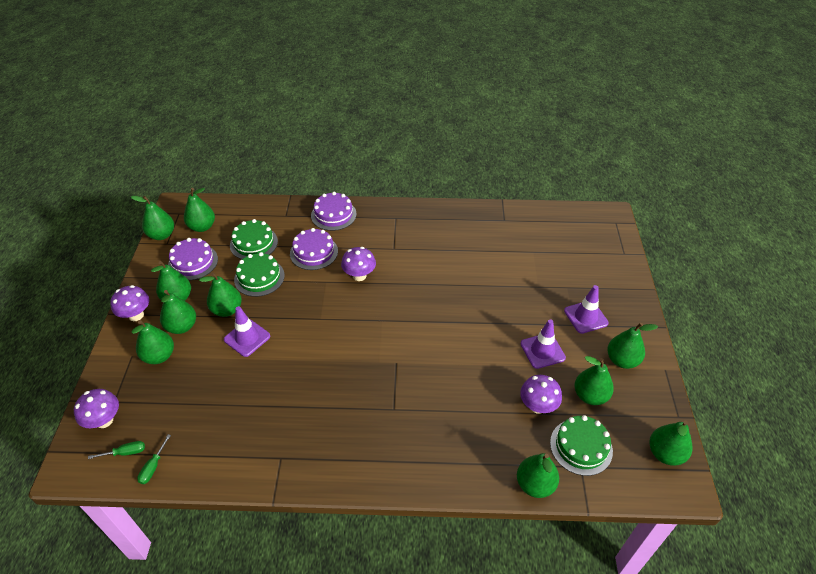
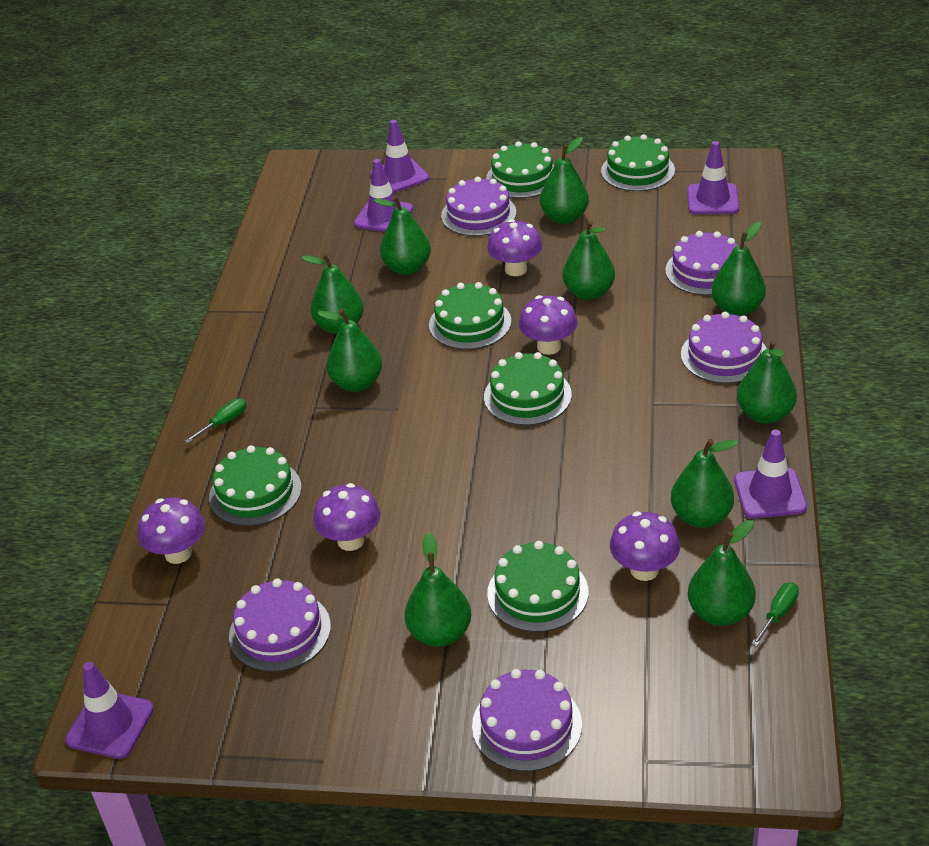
green cake: 3 -> 6
purple cake: 3 -> 5
purple mushroom: 4 -> 5
purple traffic cone: 3 -> 5

